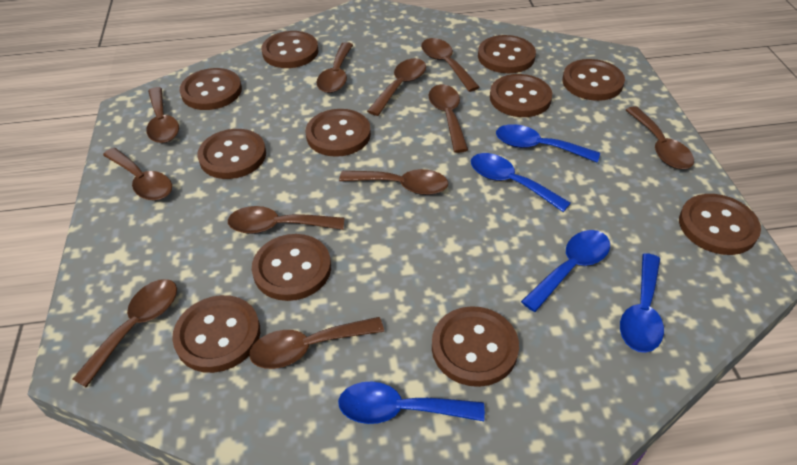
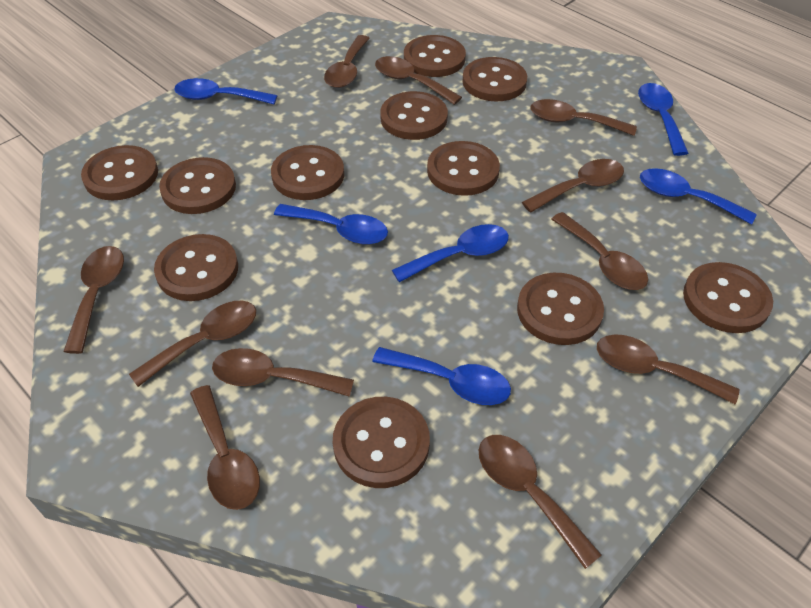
blue spoon: 5 -> 6

